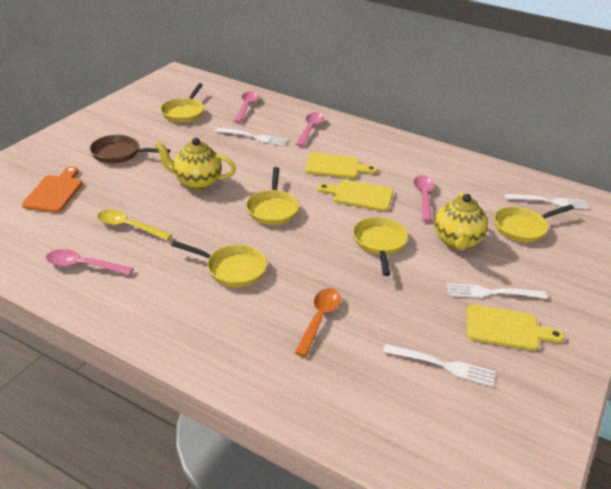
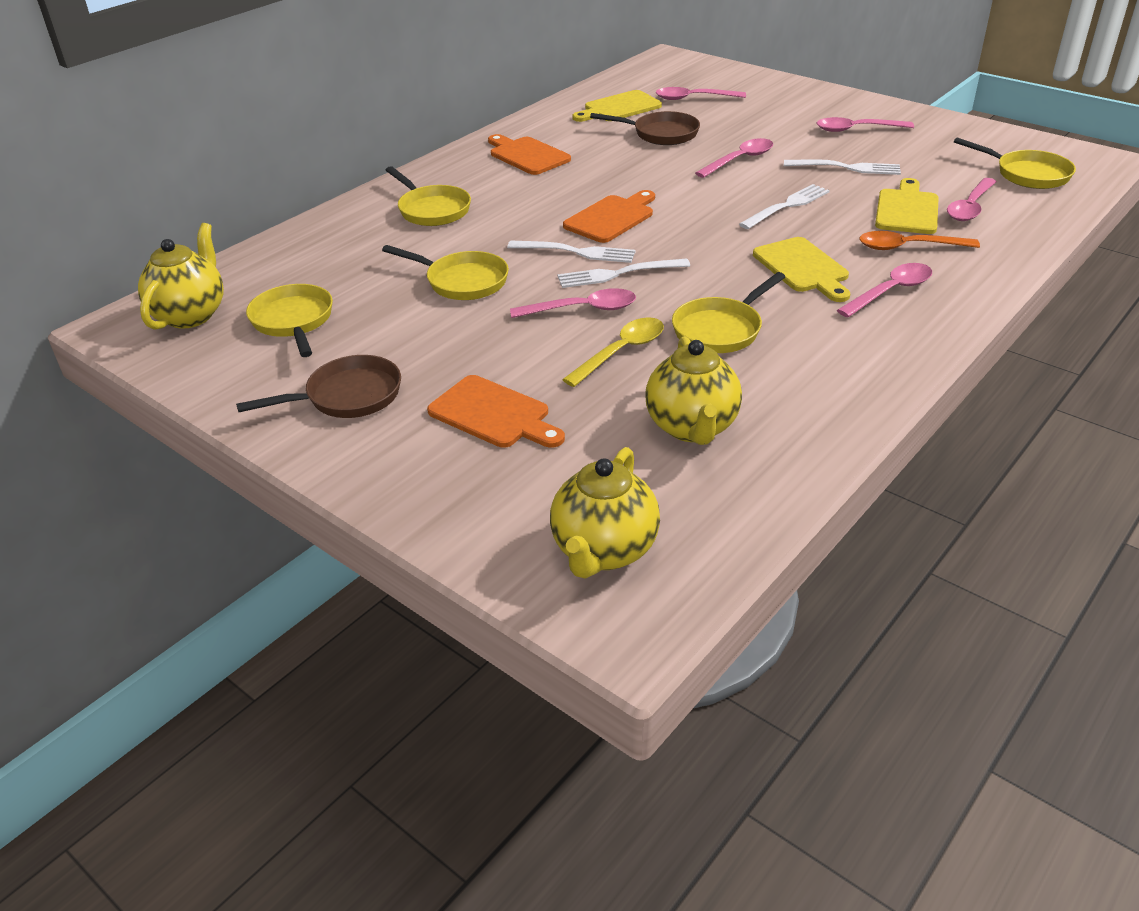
brown pan: 1 -> 2
orange cutting board: 1 -> 3
pink spoon: 4 -> 6
yellow teapot: 2 -> 3

